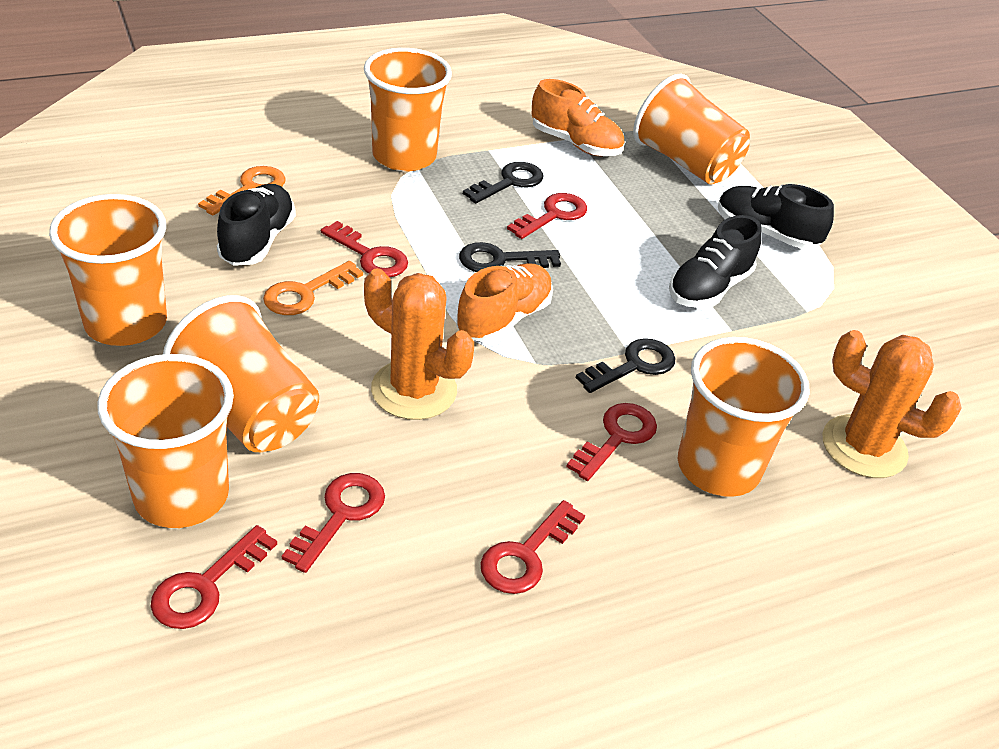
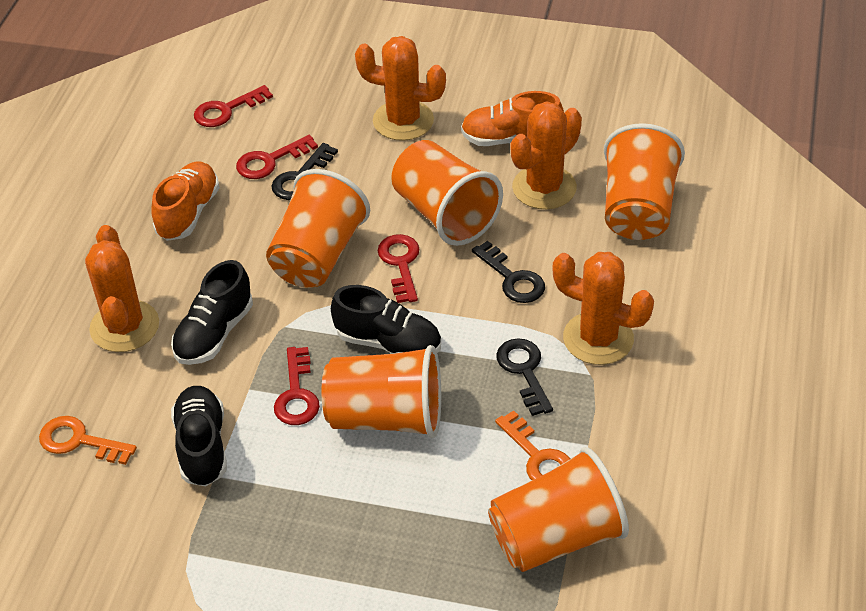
orange cactus: 2 -> 4
orange cup: 6 -> 5
red key: 6 -> 4

